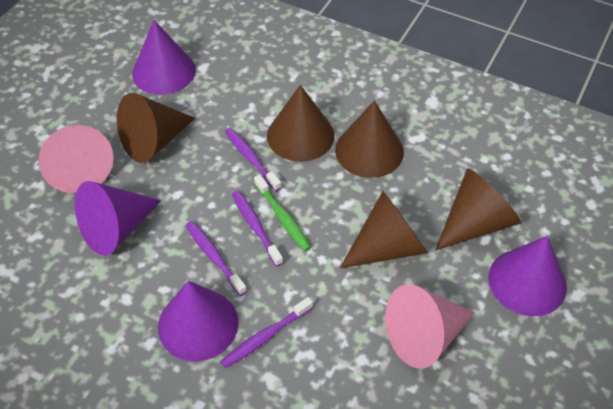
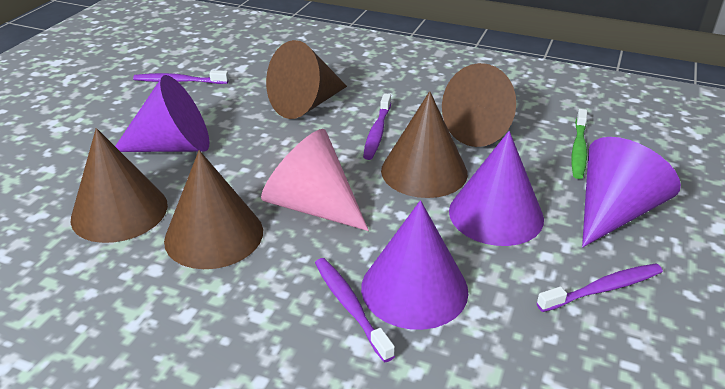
pink cone: 2 -> 1

